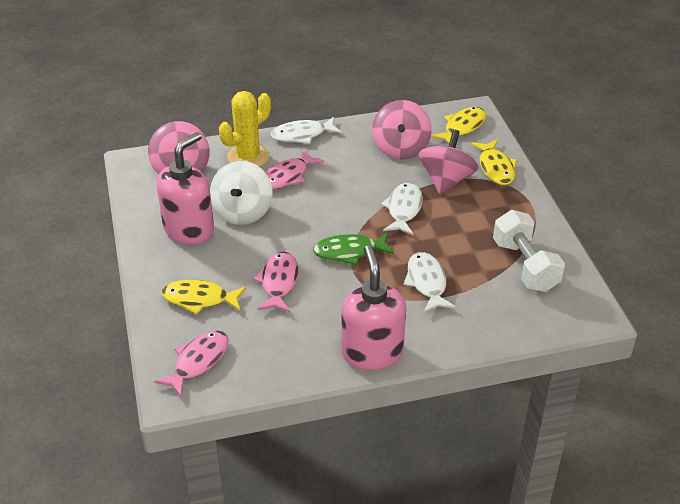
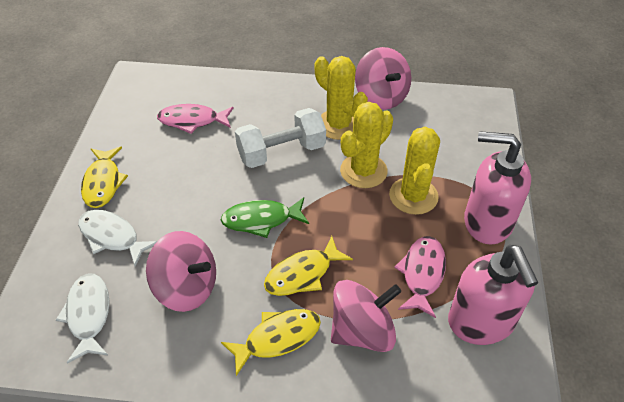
pink fish: 3 -> 2
white fish: 3 -> 2
white spinning top: 1 -> 0
yellow cactus: 1 -> 3

